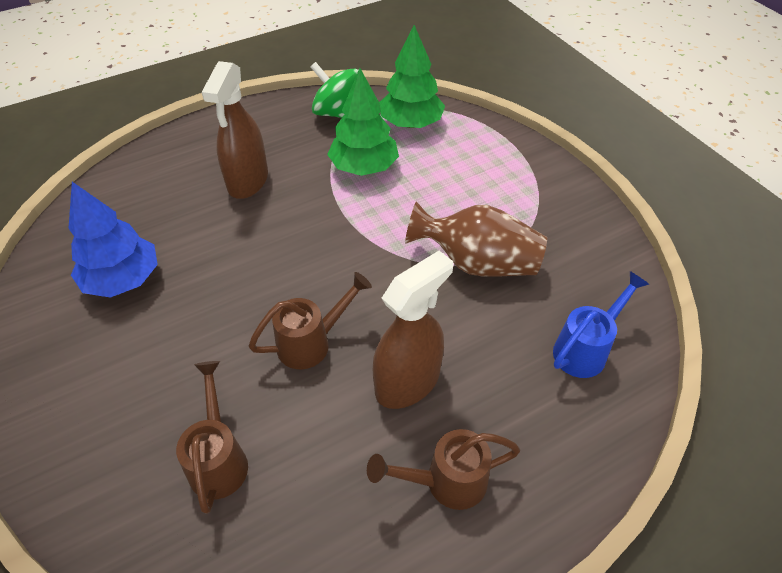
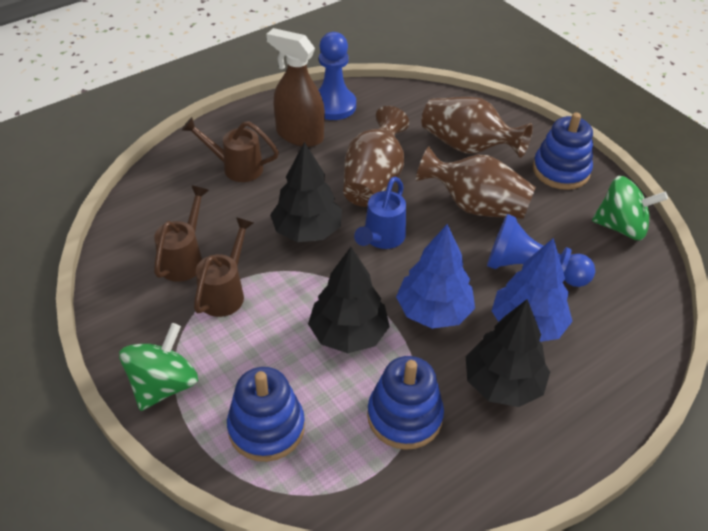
black tree: 0 -> 3
blue pawn: 0 -> 2
blue stacking toy: 0 -> 3
blue tree: 1 -> 2
brown spray bottle: 2 -> 1
brown vase: 1 -> 3
green spinning top: 1 -> 2
green tree: 2 -> 0

